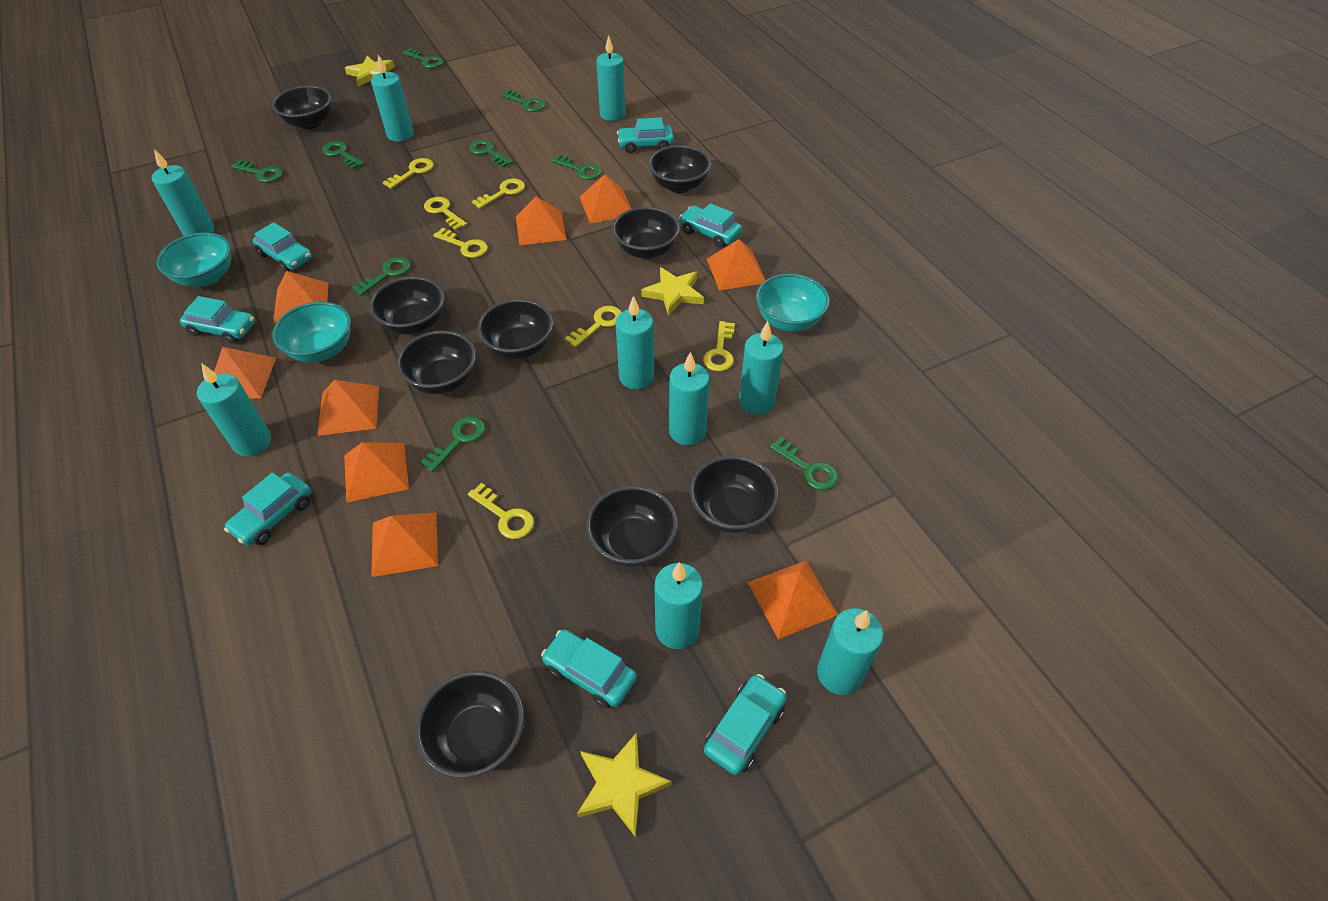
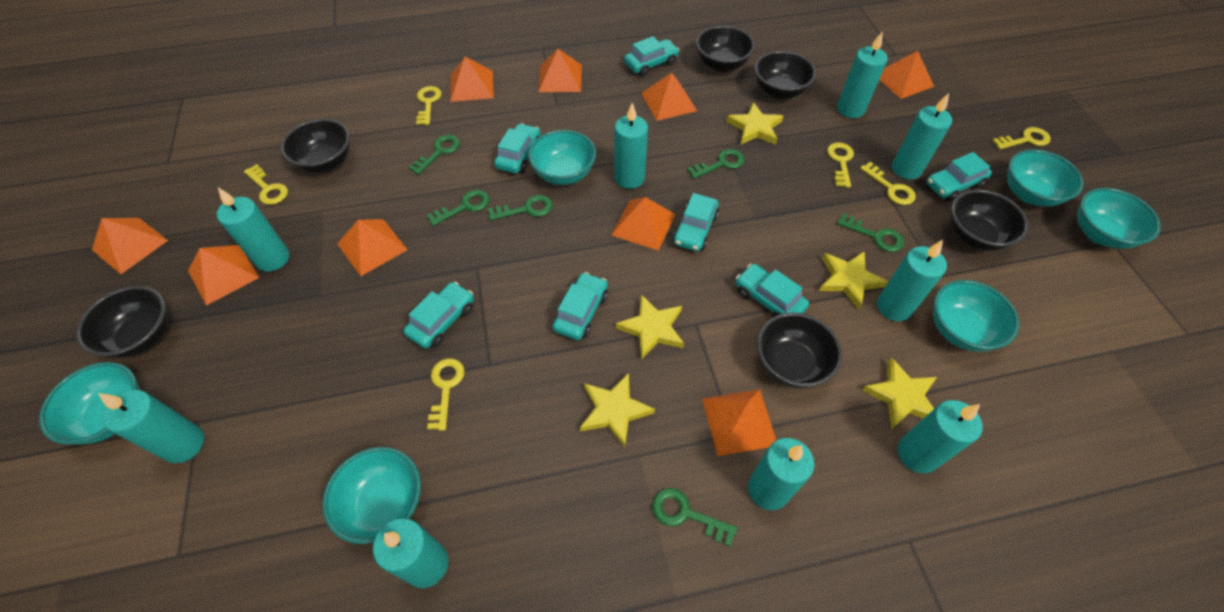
black bowl: 9 -> 6
green key: 9 -> 6
turquoise bowl: 3 -> 6
yellow key: 7 -> 6
yellow star: 3 -> 5

